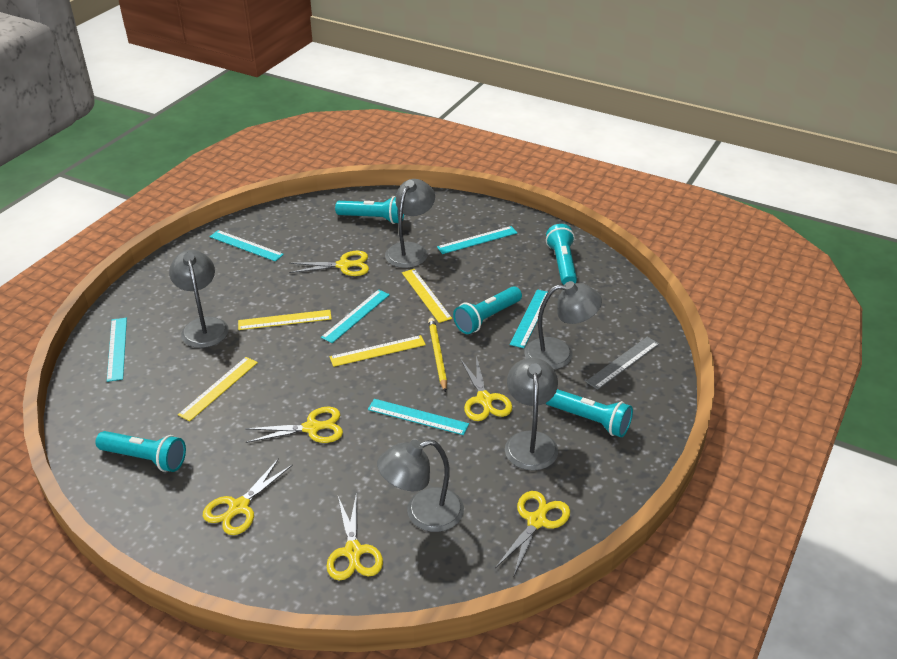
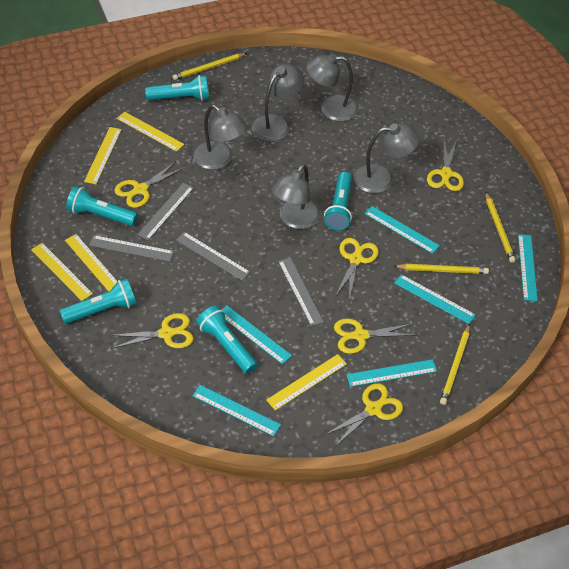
grey ruler: 1 -> 4
yellow pencil: 1 -> 4
yellow ruler: 4 -> 5

